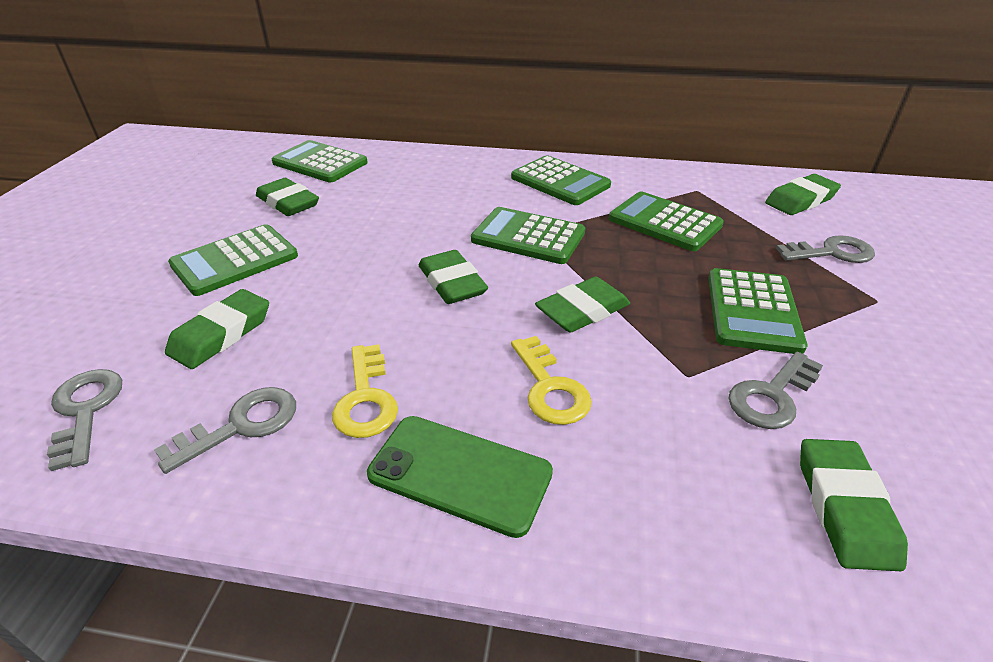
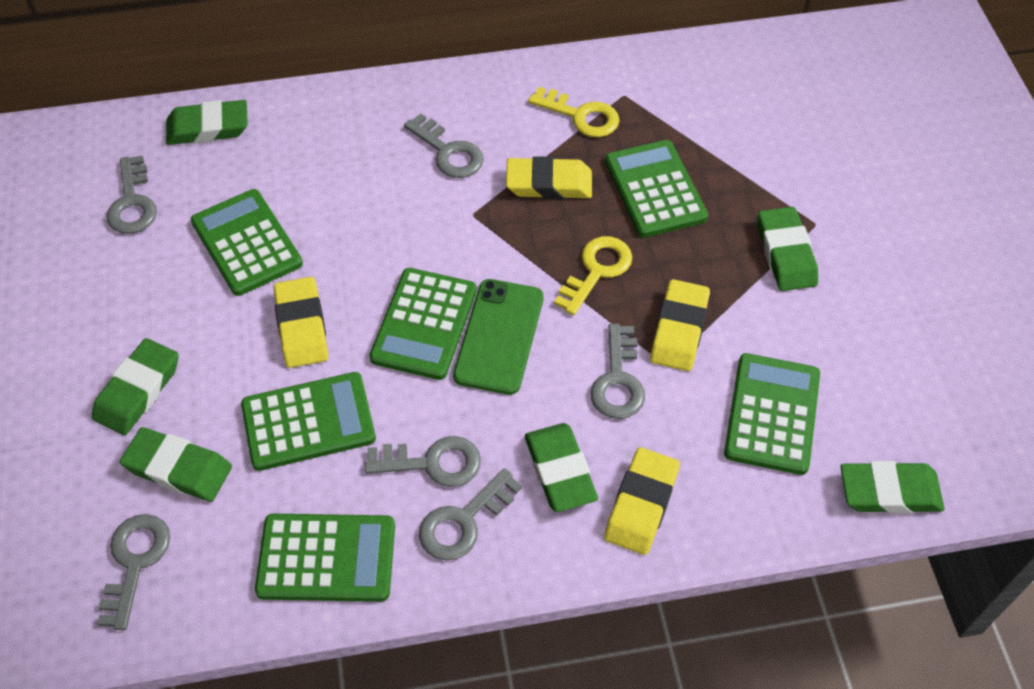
grey key: 4 -> 6
yellow eraser: 0 -> 4

